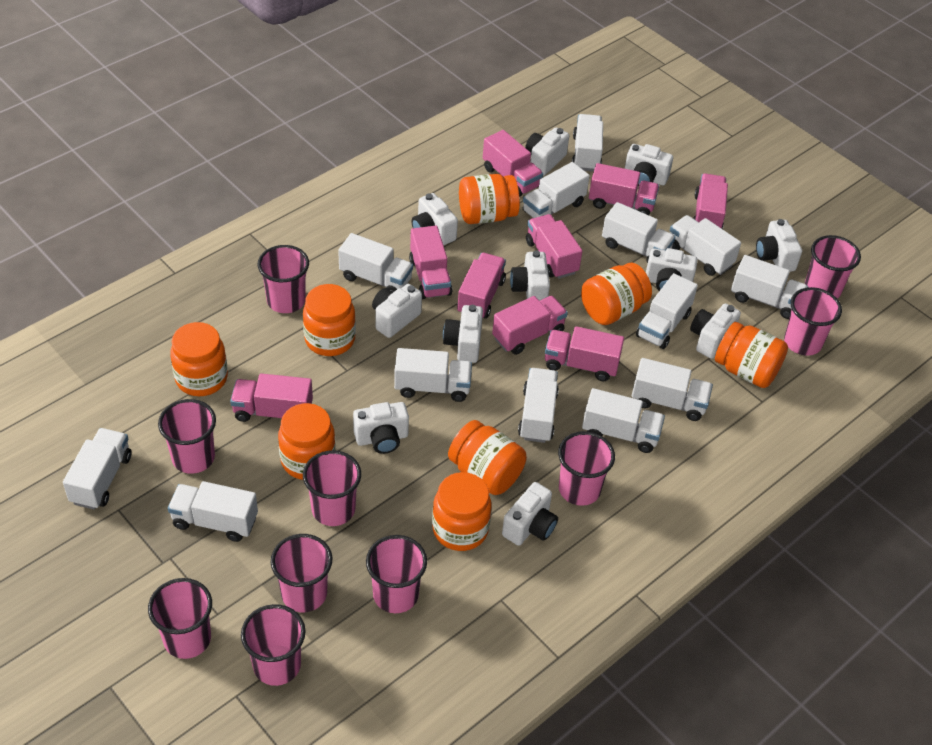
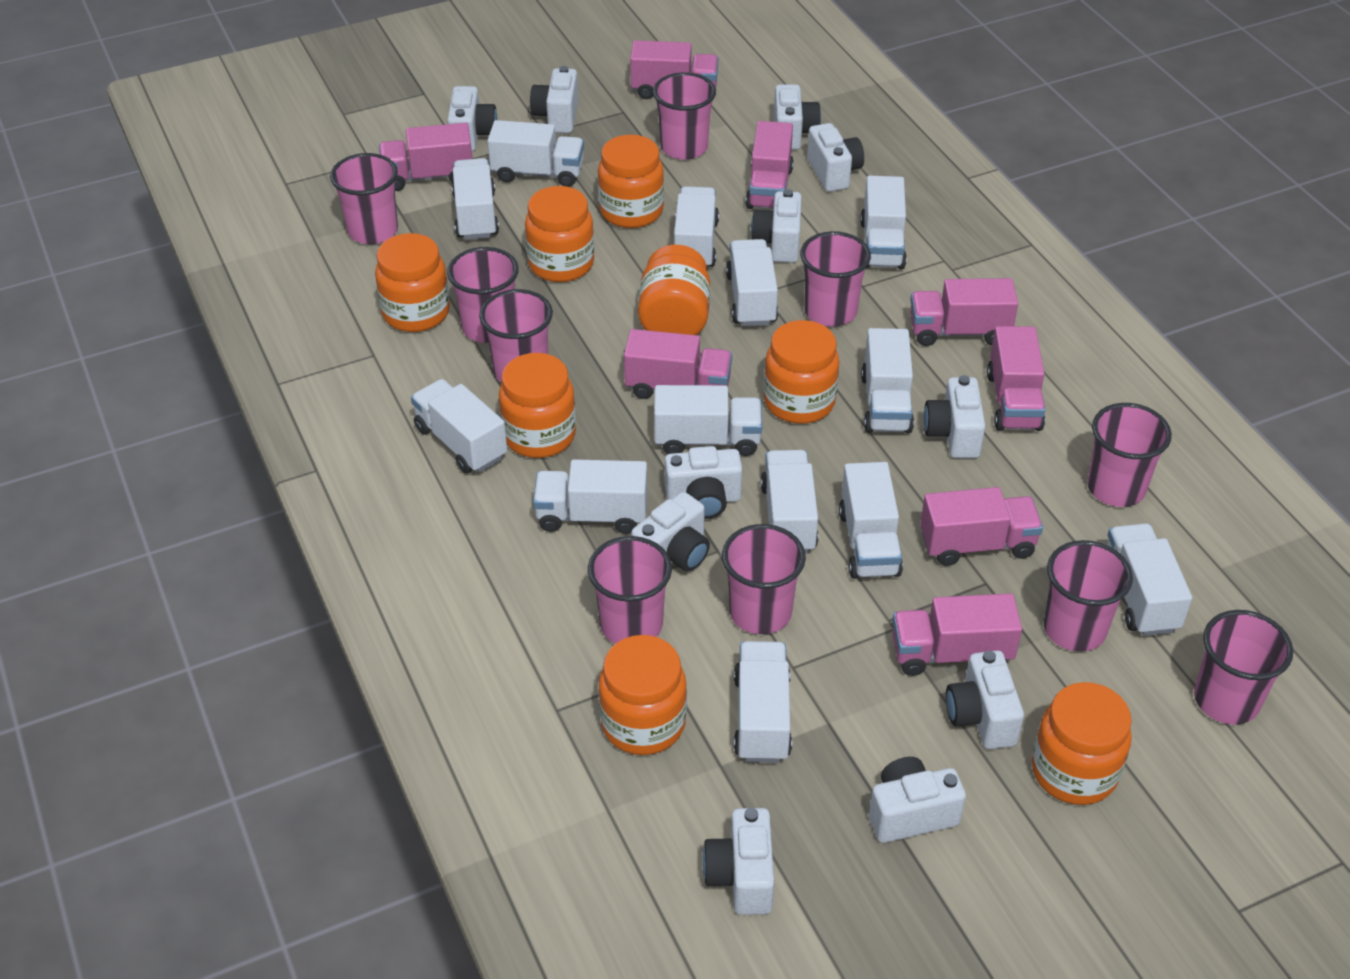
pink truck: 9 -> 8

